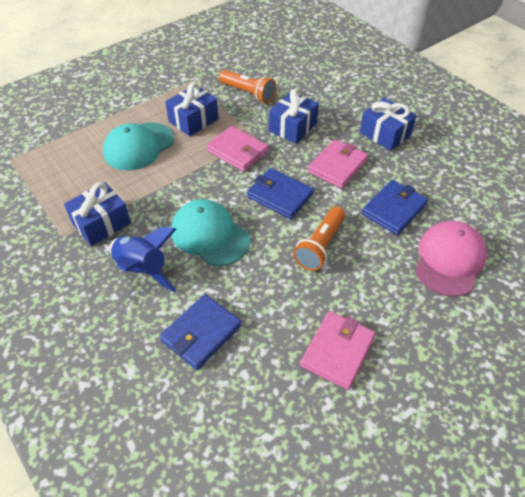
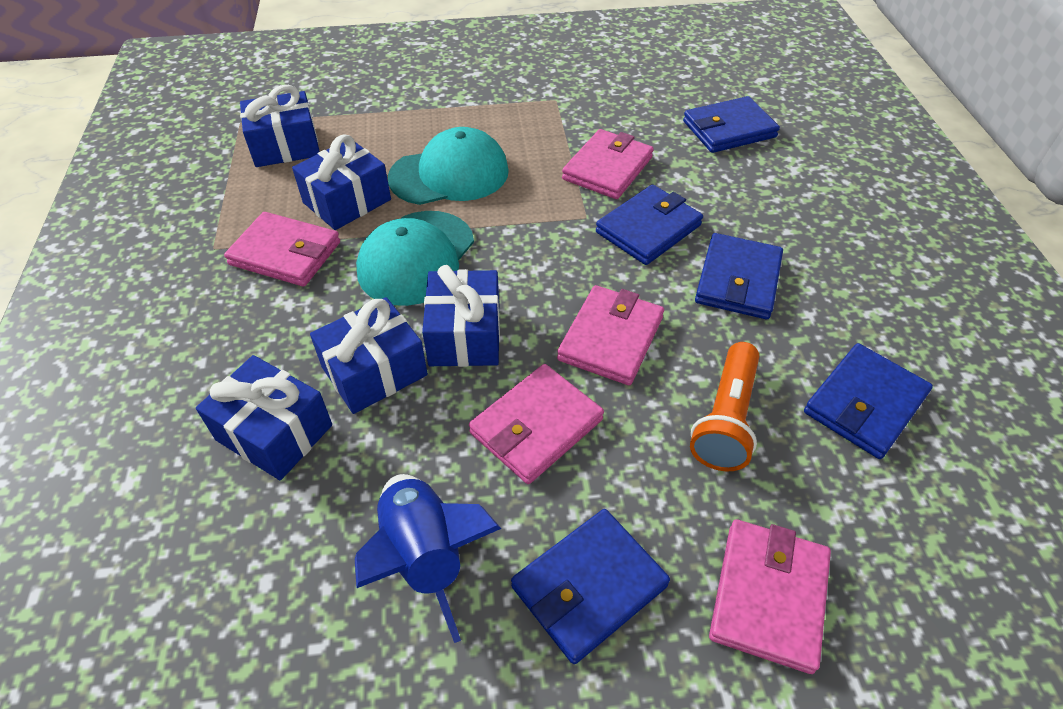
blue gift: 4 -> 5
blue wallet: 3 -> 5
orange flashlight: 2 -> 1
pink cap: 1 -> 0
pink wallet: 3 -> 5

